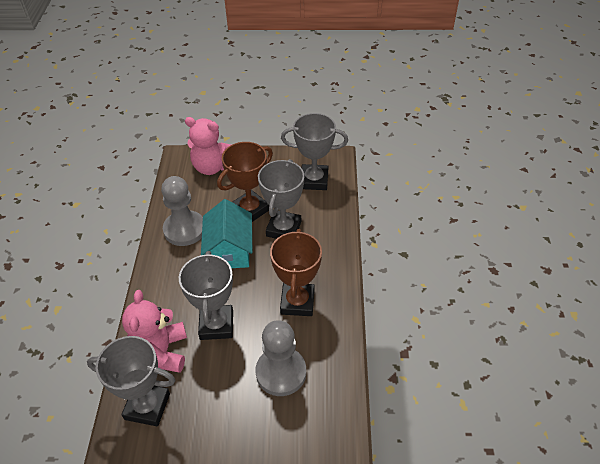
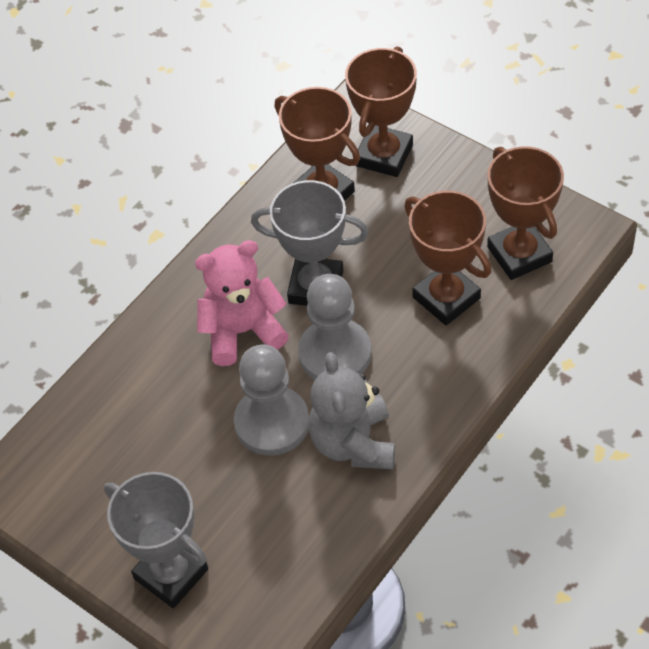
brown trophy: 2 -> 4
grey teddy bear: 0 -> 1
grey trophy: 4 -> 2
pink teddy bear: 2 -> 1
turquoise house: 1 -> 0

